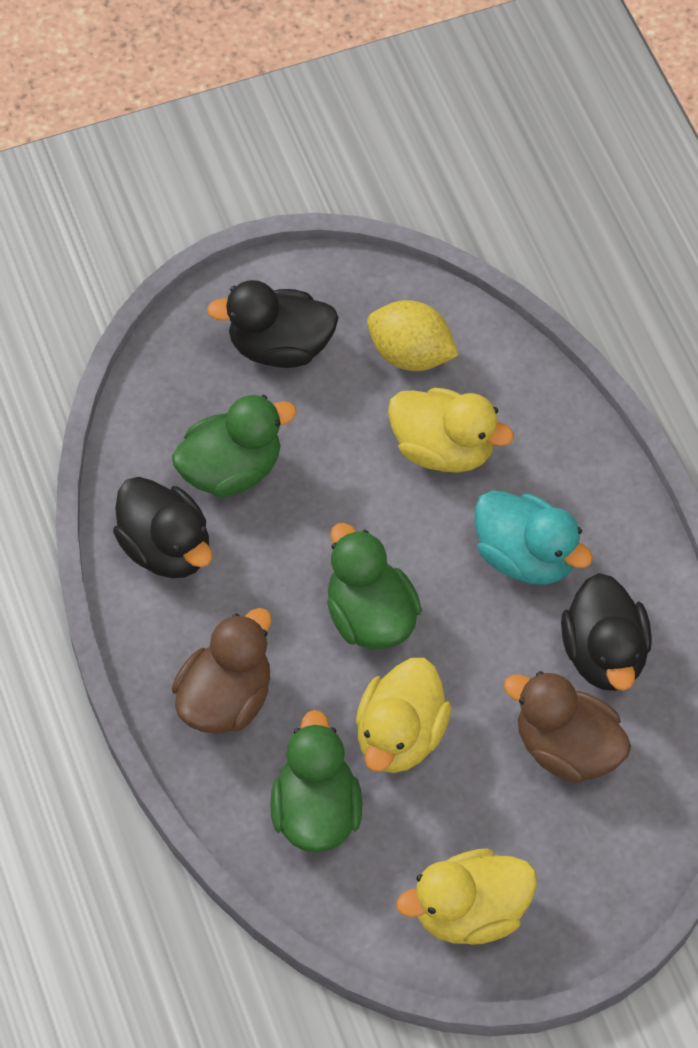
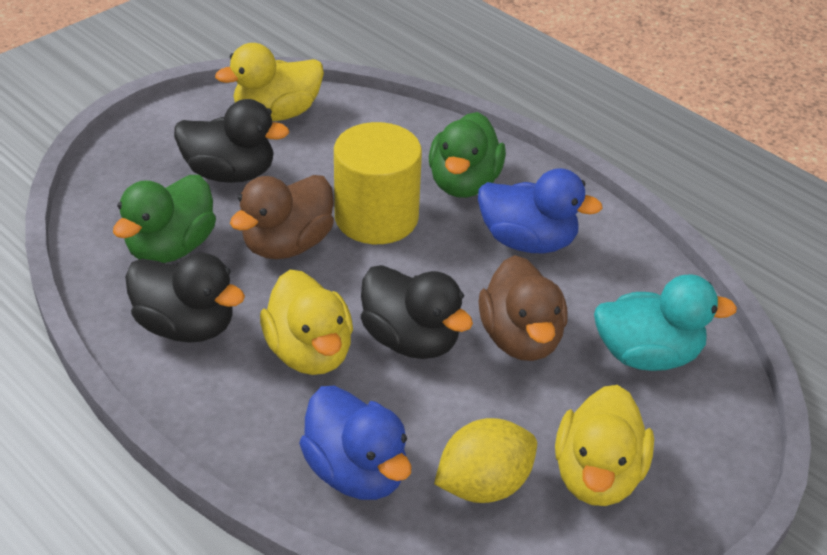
blue duck: 0 -> 2
green duck: 3 -> 2
yellow cylinder: 0 -> 1

